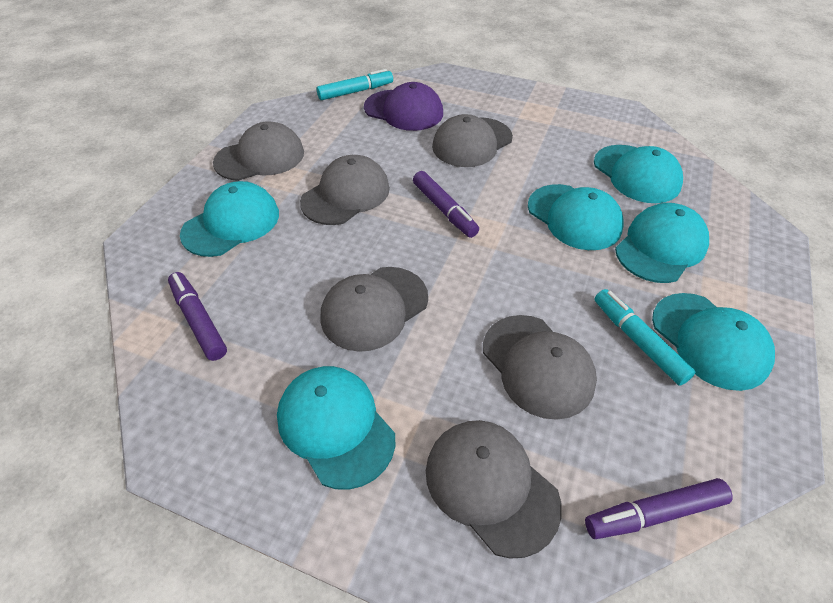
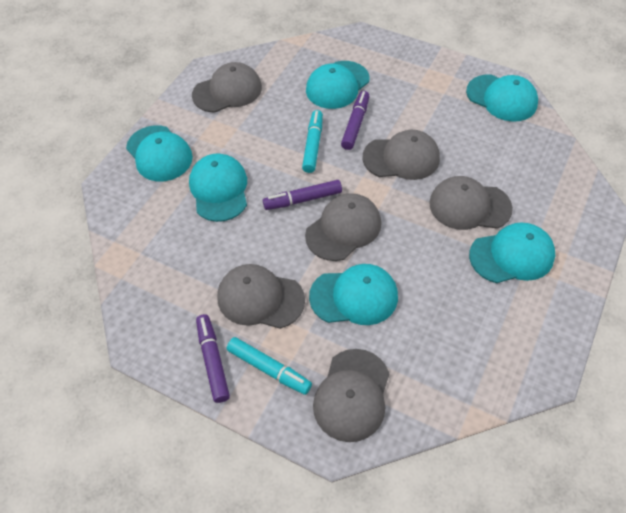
purple cap: 1 -> 0

